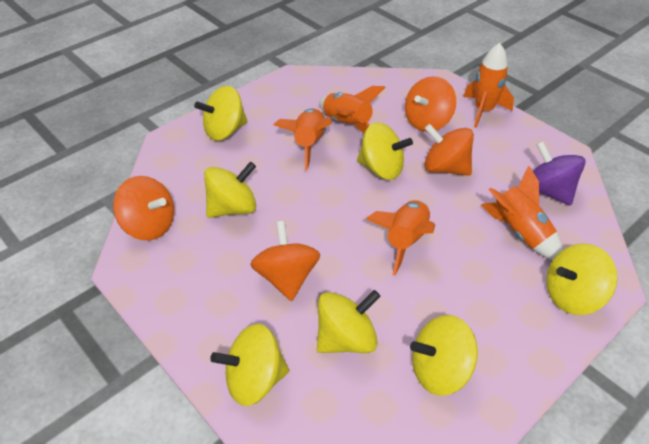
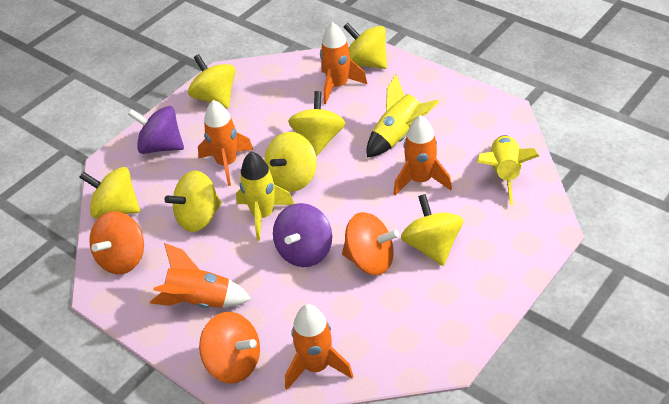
orange spinning top: 4 -> 3
purple spinning top: 1 -> 2
yellow rocket: 0 -> 3

